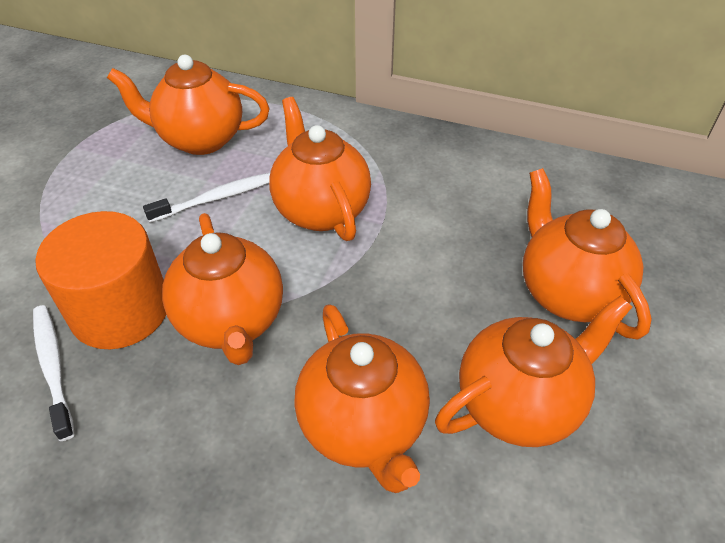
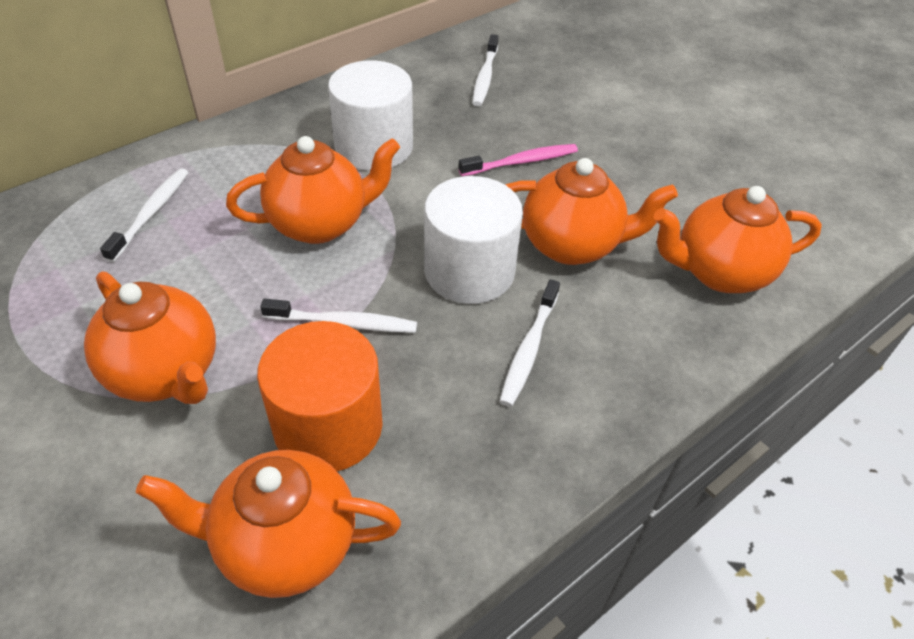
orange teapot: 6 -> 5
pink toothbrush: 0 -> 1
white cylinder: 0 -> 2
white toothbrush: 2 -> 4

